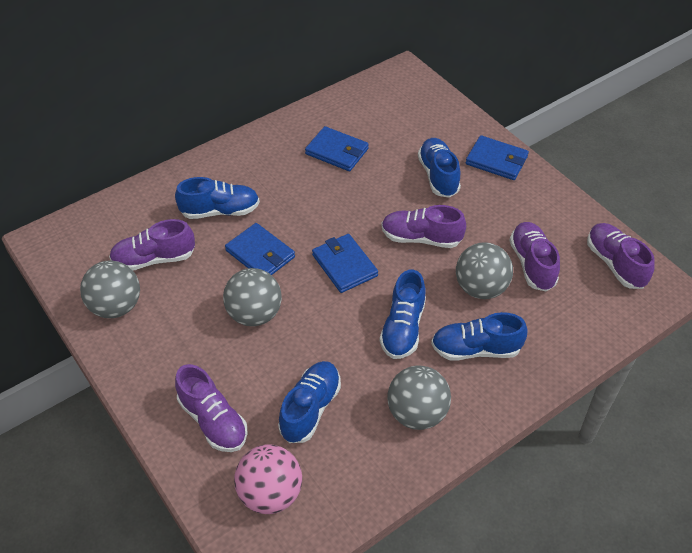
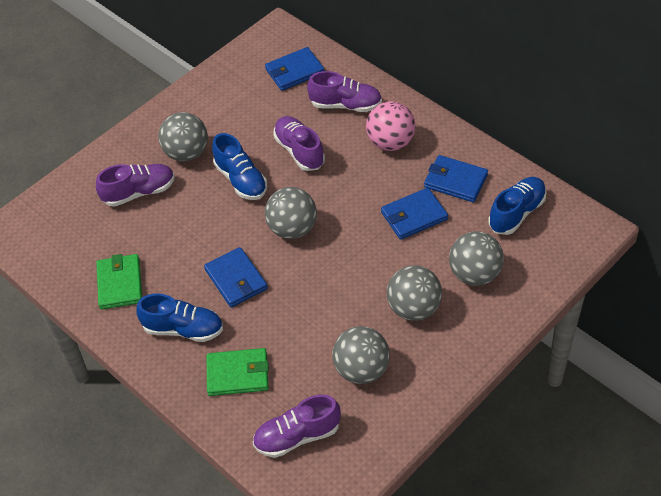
blue shoe: 5 -> 3
green wallet: 0 -> 2
grey ball: 4 -> 5
purple shoe: 5 -> 4

